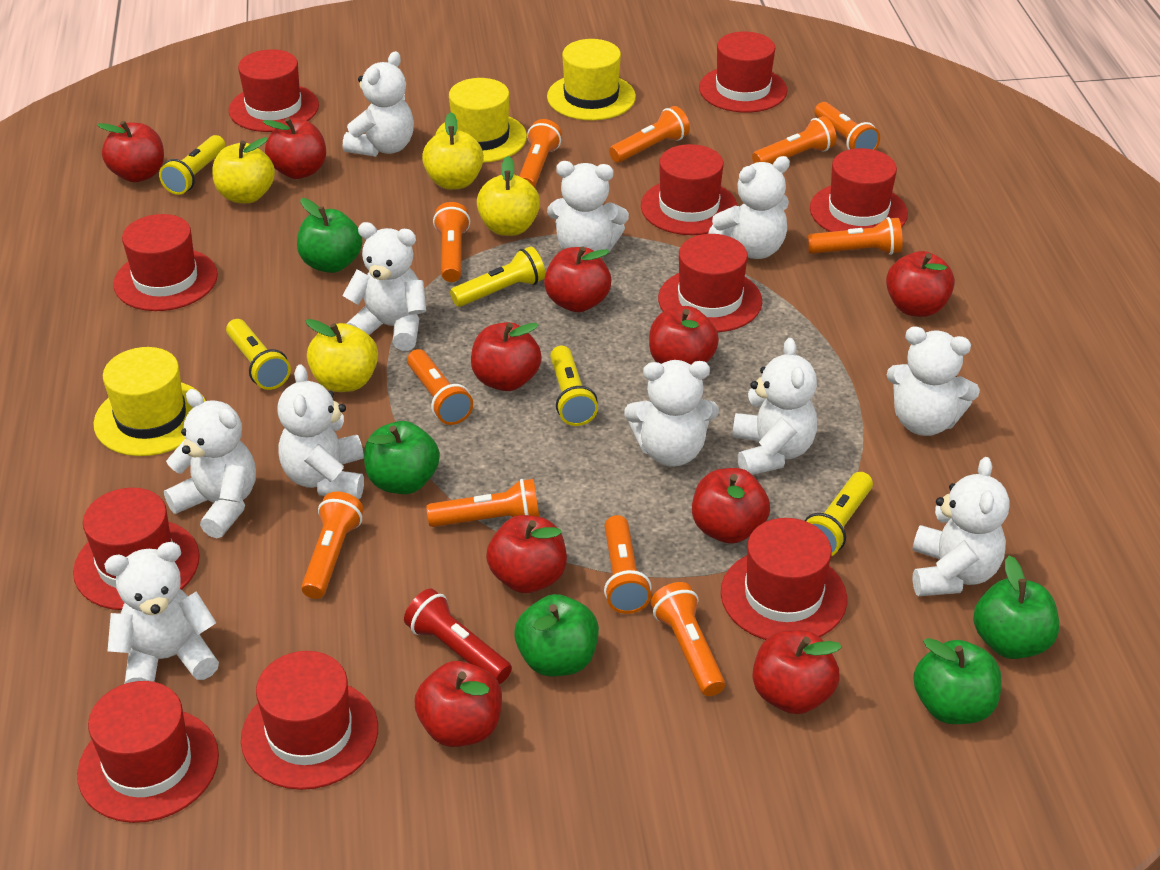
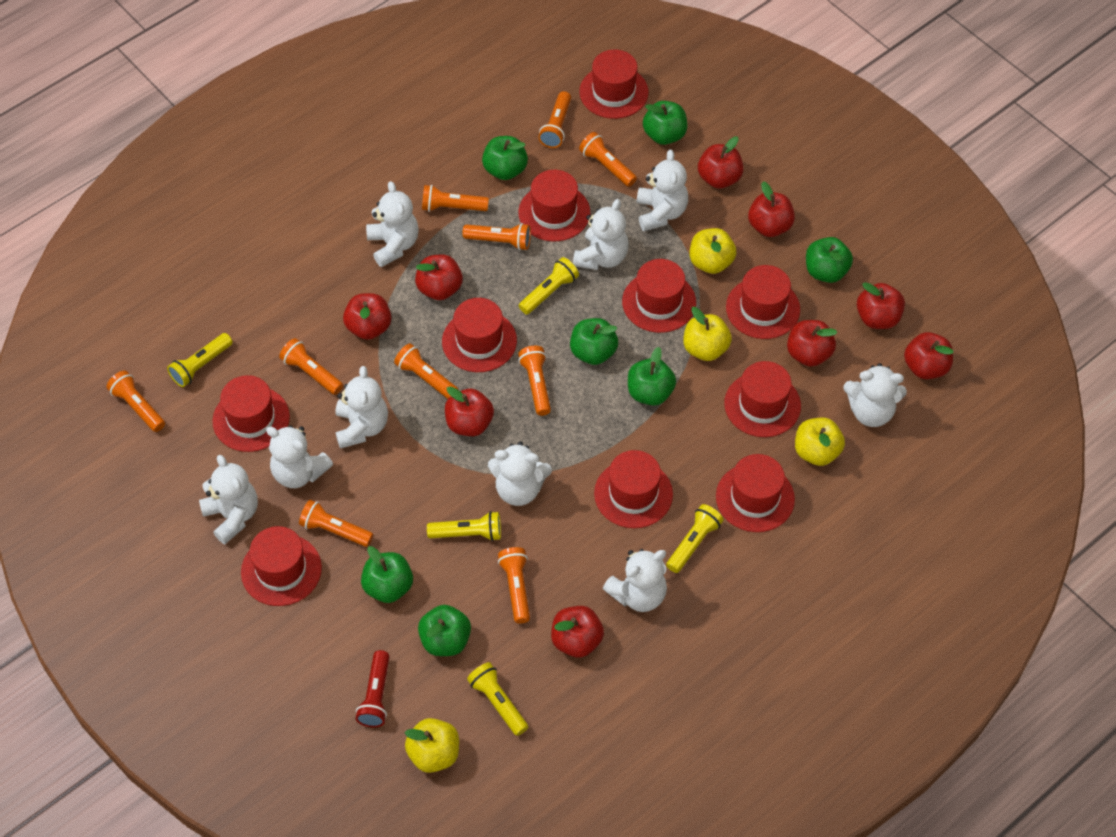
green apple: 5 -> 7
orange flashlight: 11 -> 10
red apple: 10 -> 9
white teddy bear: 11 -> 9
yellow hat: 3 -> 0

